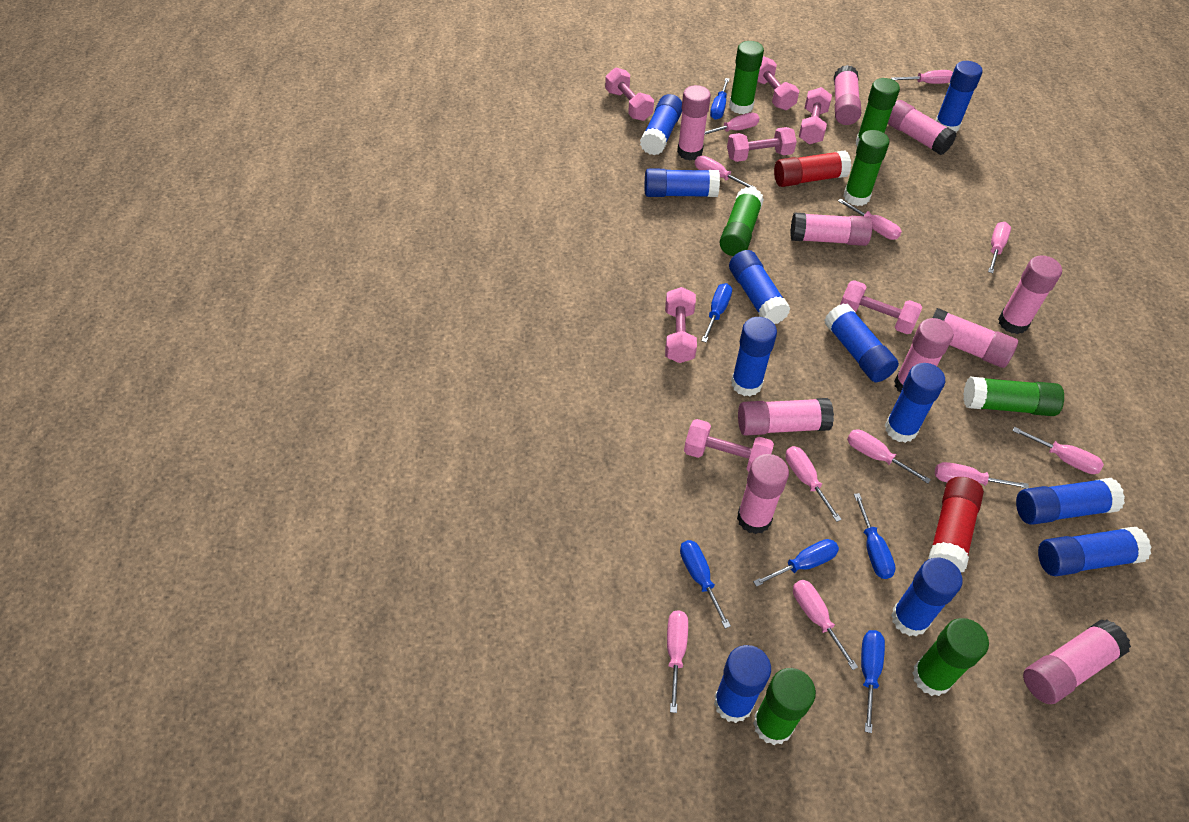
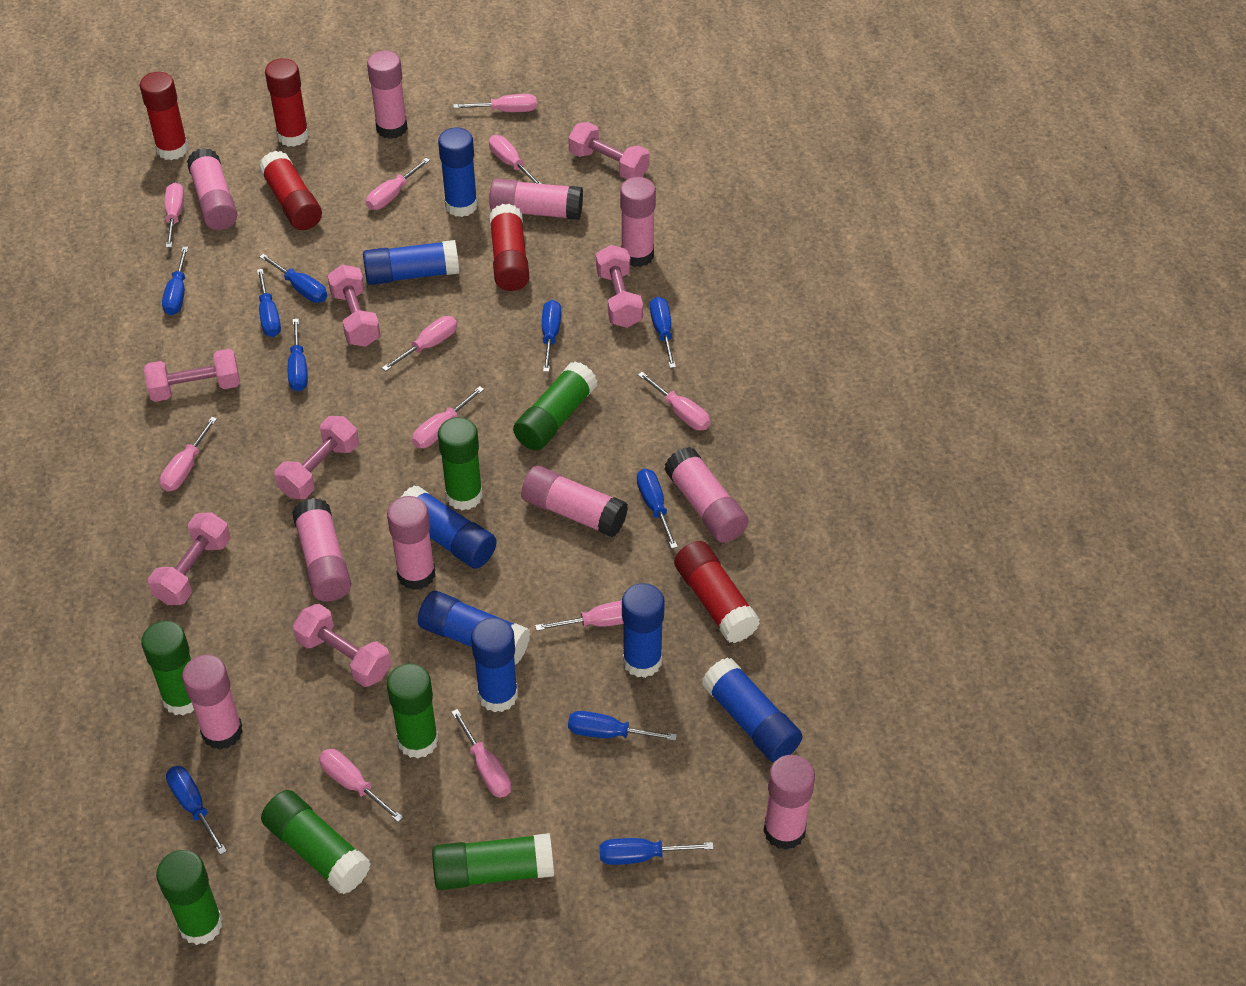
blue glue stick: 11 -> 7
blue screwdriver: 6 -> 10
red glue stick: 2 -> 5

